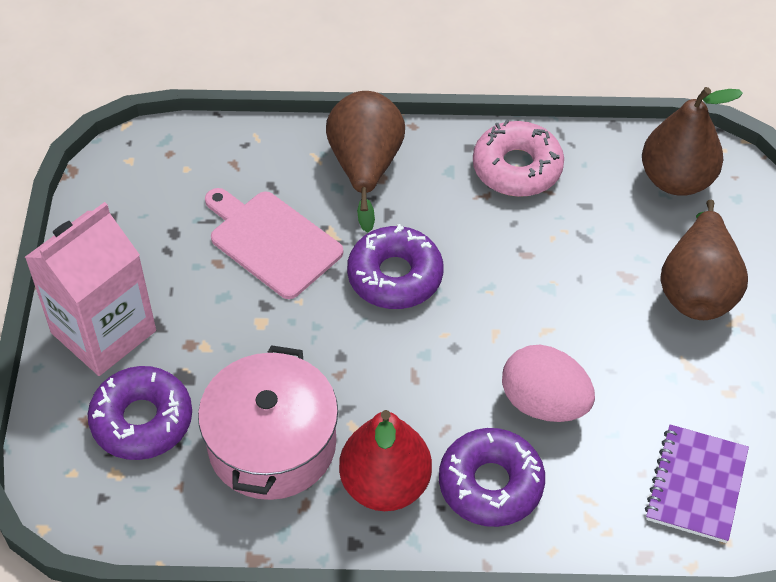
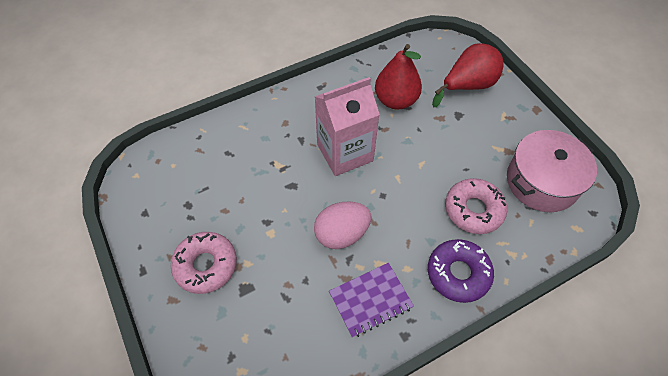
brown pear: 3 -> 0
pink cutting board: 1 -> 0
pink donut: 1 -> 2
purple donut: 3 -> 1
red pear: 1 -> 2

